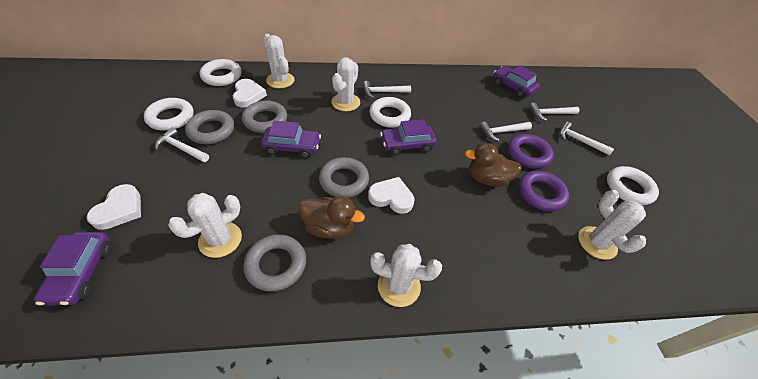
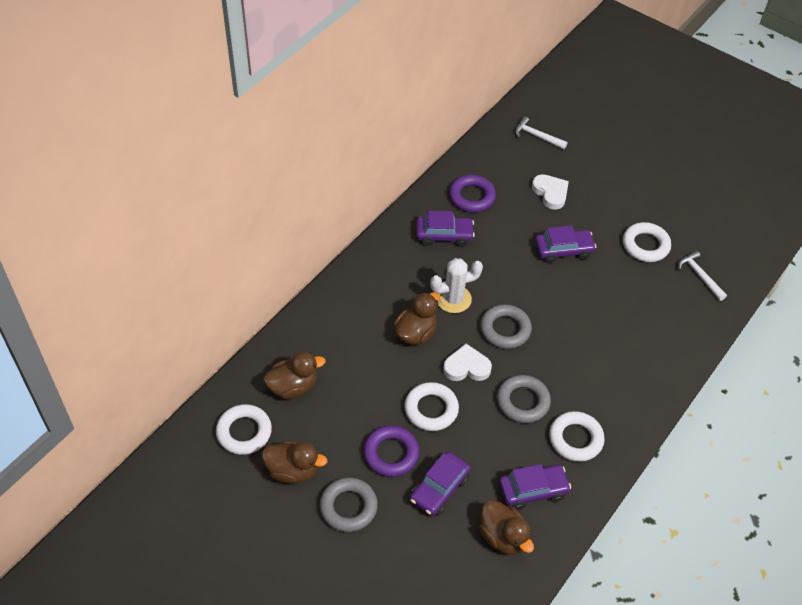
brown duck: 2 -> 4
grey ring: 4 -> 3
white cactus: 5 -> 1
white hammer: 5 -> 2
white heart: 3 -> 2

